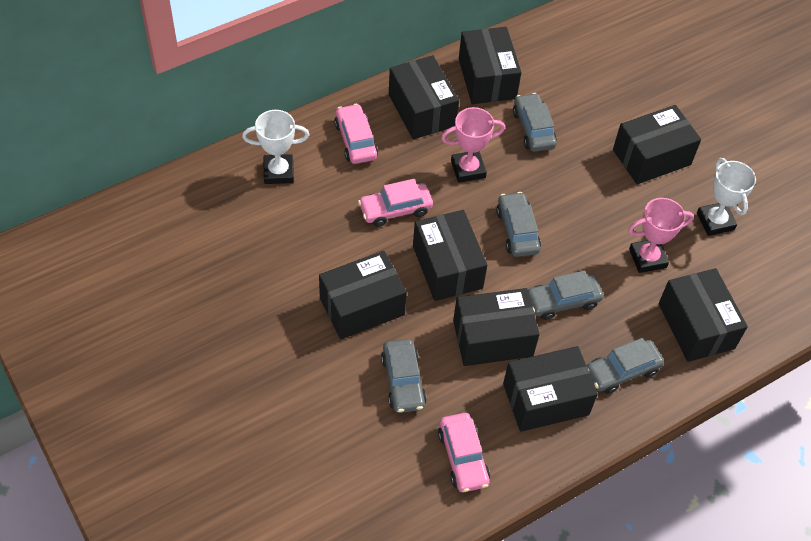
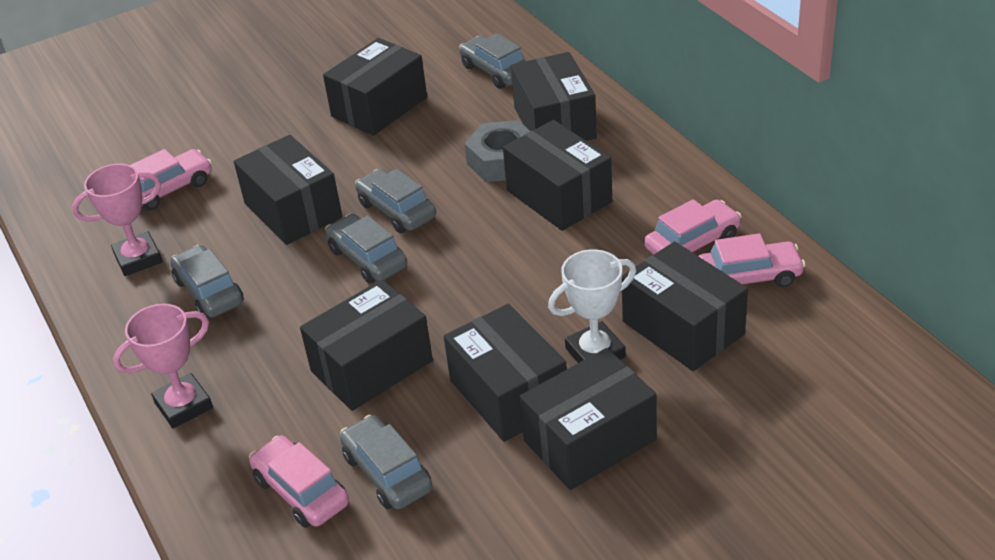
grey nut: 0 -> 1
pink car: 3 -> 4
white trophy: 2 -> 1

